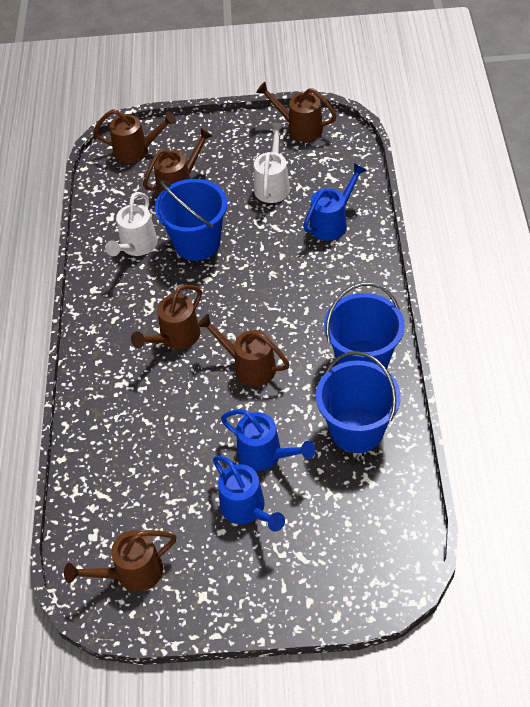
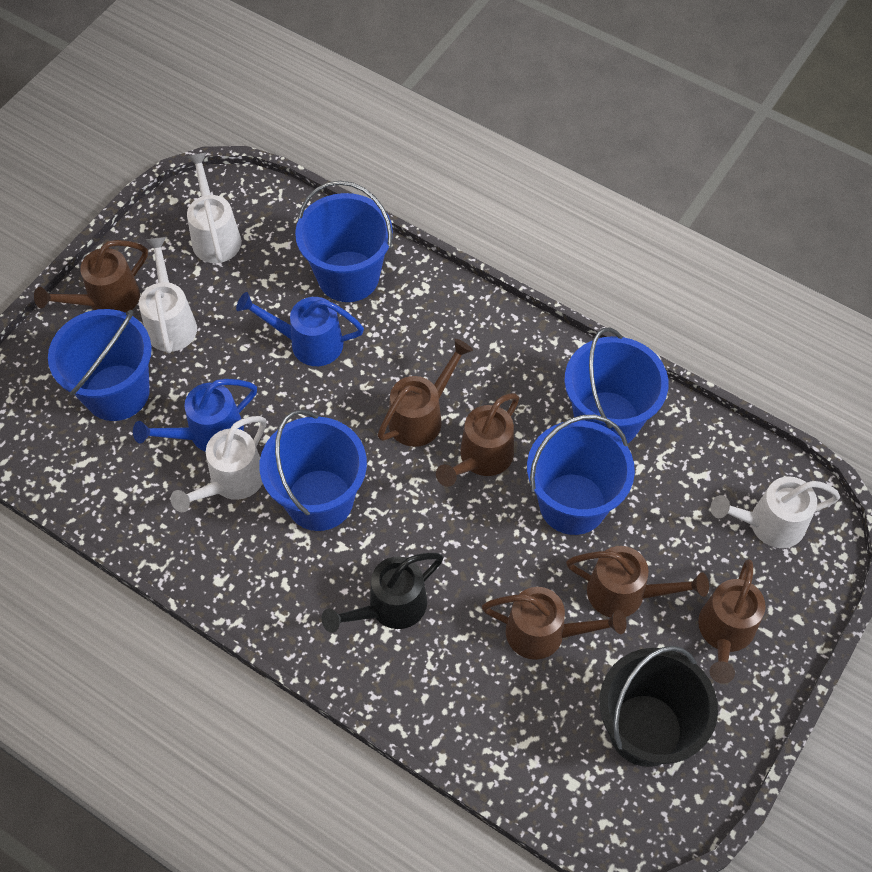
black bucket: 0 -> 1
black watering can: 0 -> 1
blue bucket: 3 -> 5
blue watering can: 3 -> 2
white watering can: 2 -> 4

